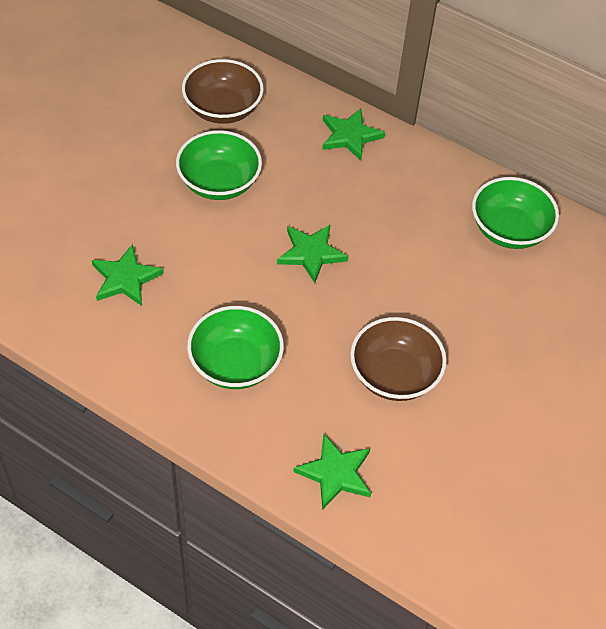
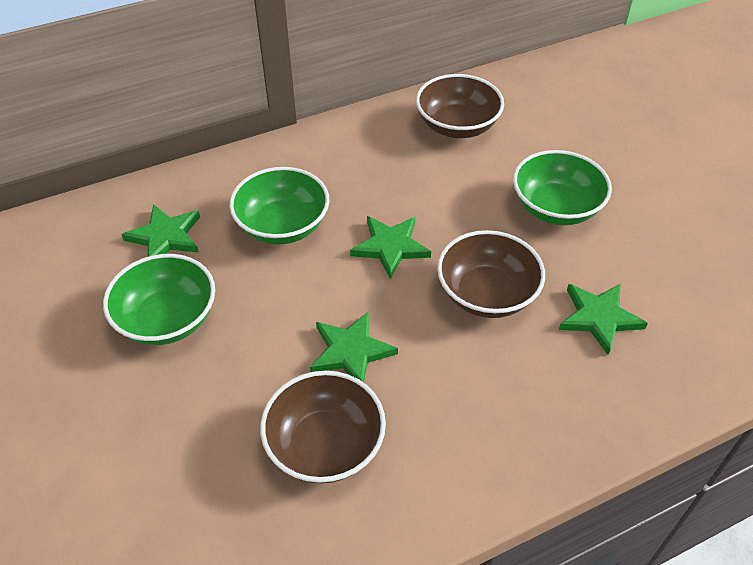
brown bowl: 2 -> 3

